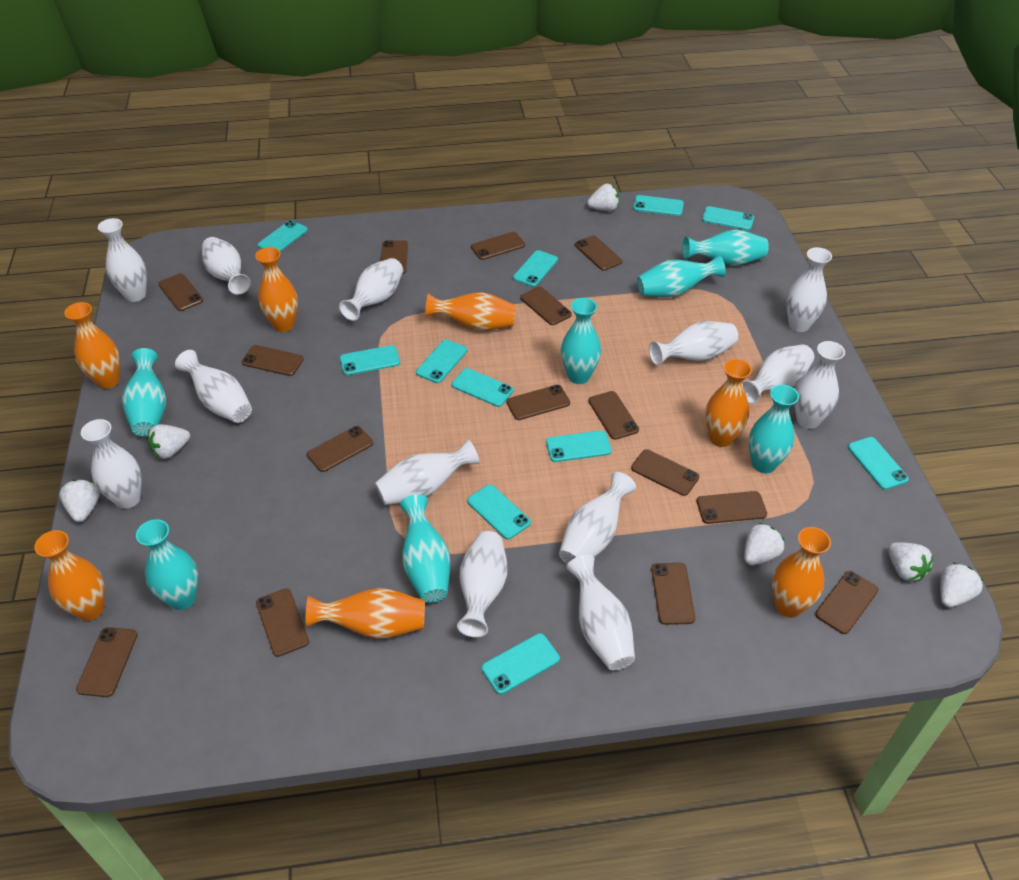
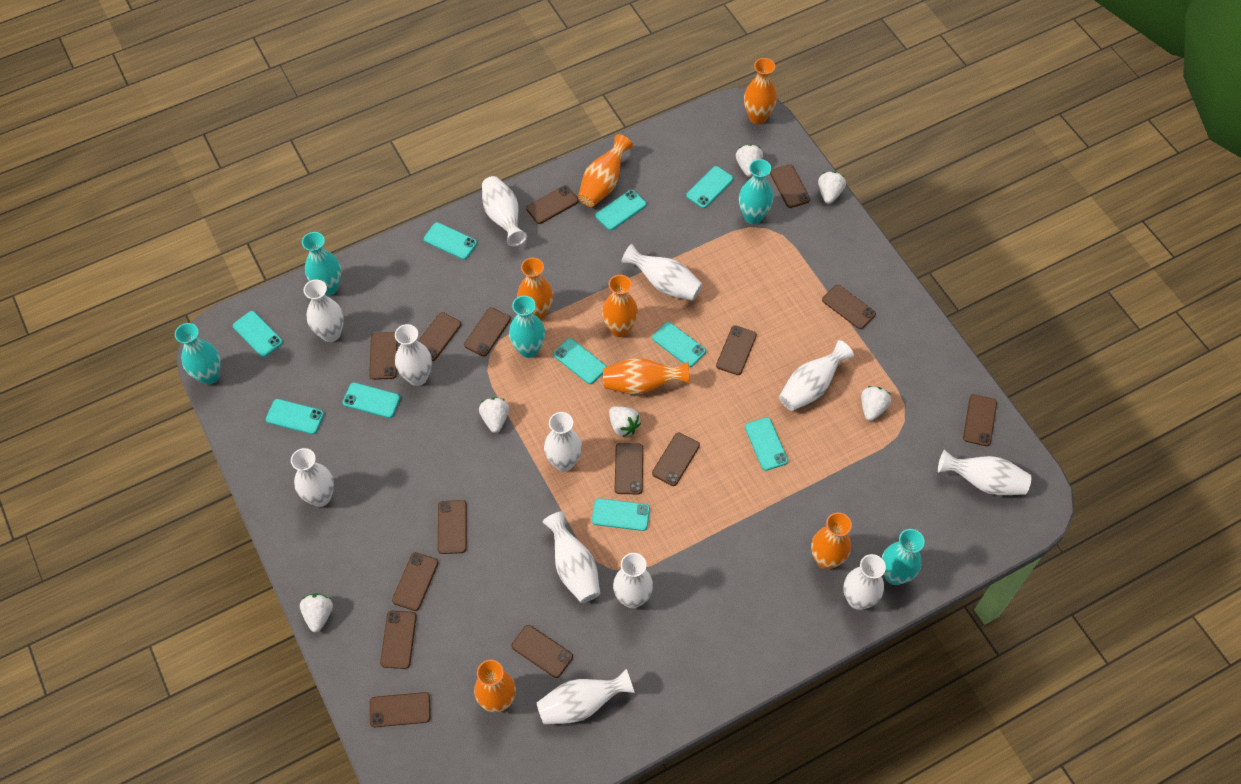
turquoise phone: 11 -> 10
turquoise vase: 7 -> 5
white vase: 13 -> 12

